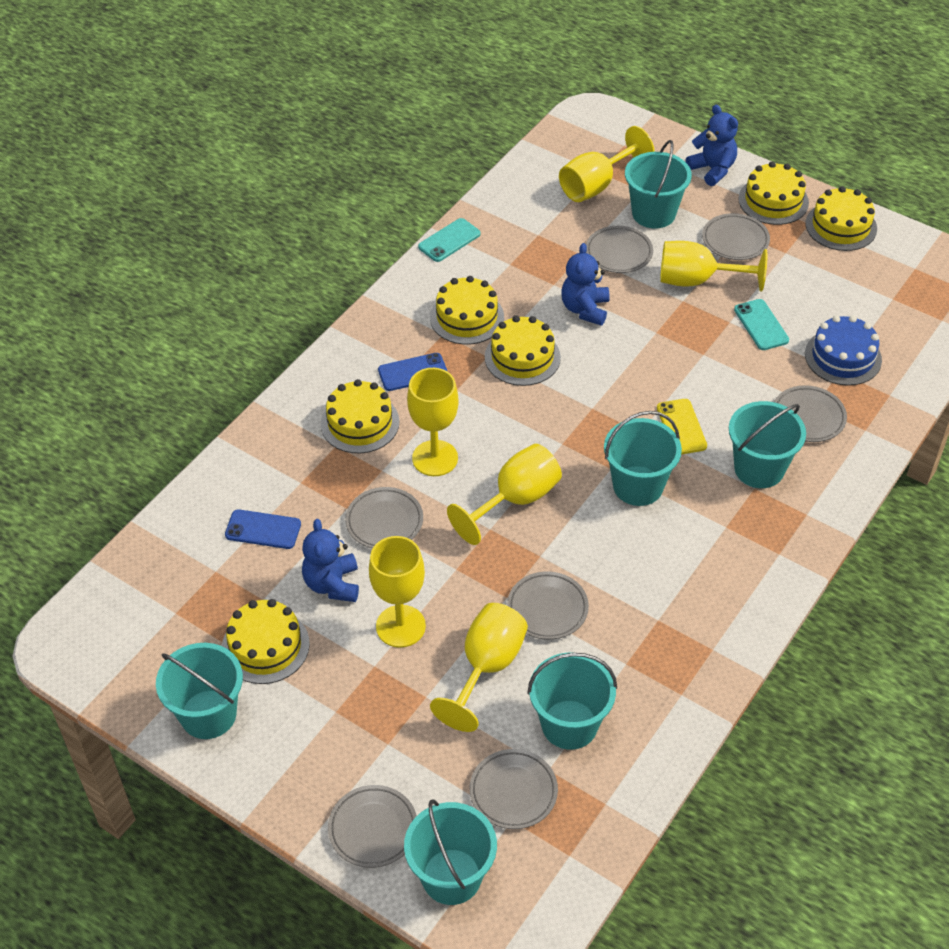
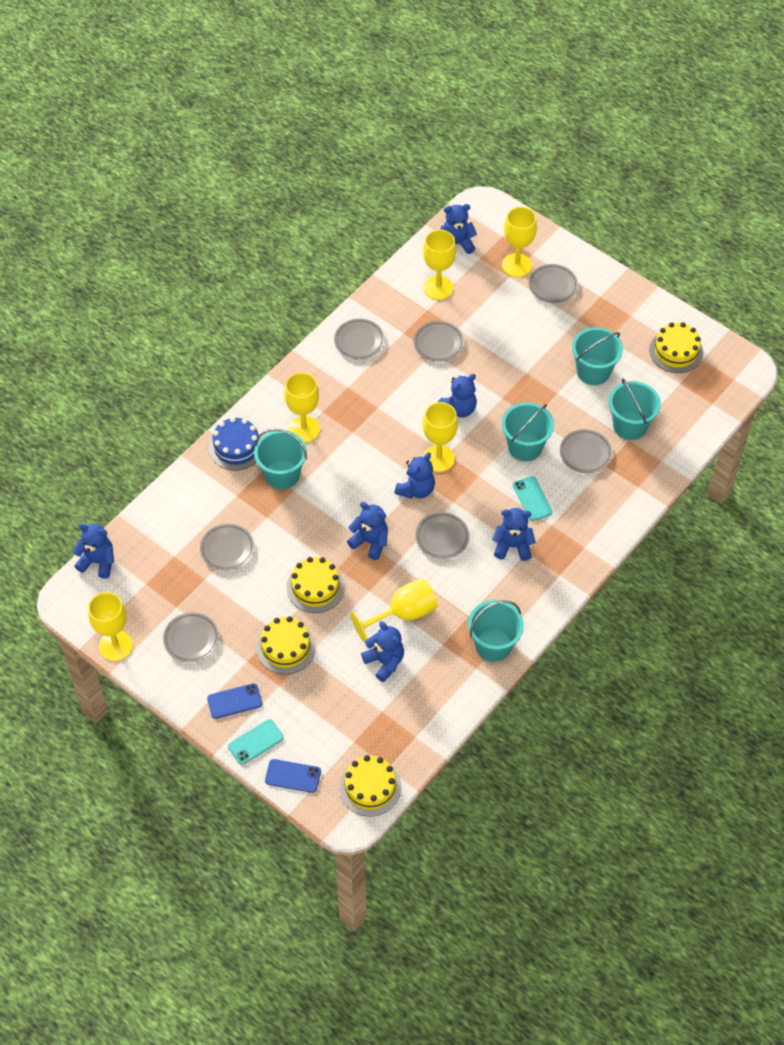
blue teddy bear: 3 -> 7
turquoise bucket: 6 -> 5
yellow cake: 6 -> 4
yellow phone: 1 -> 0

